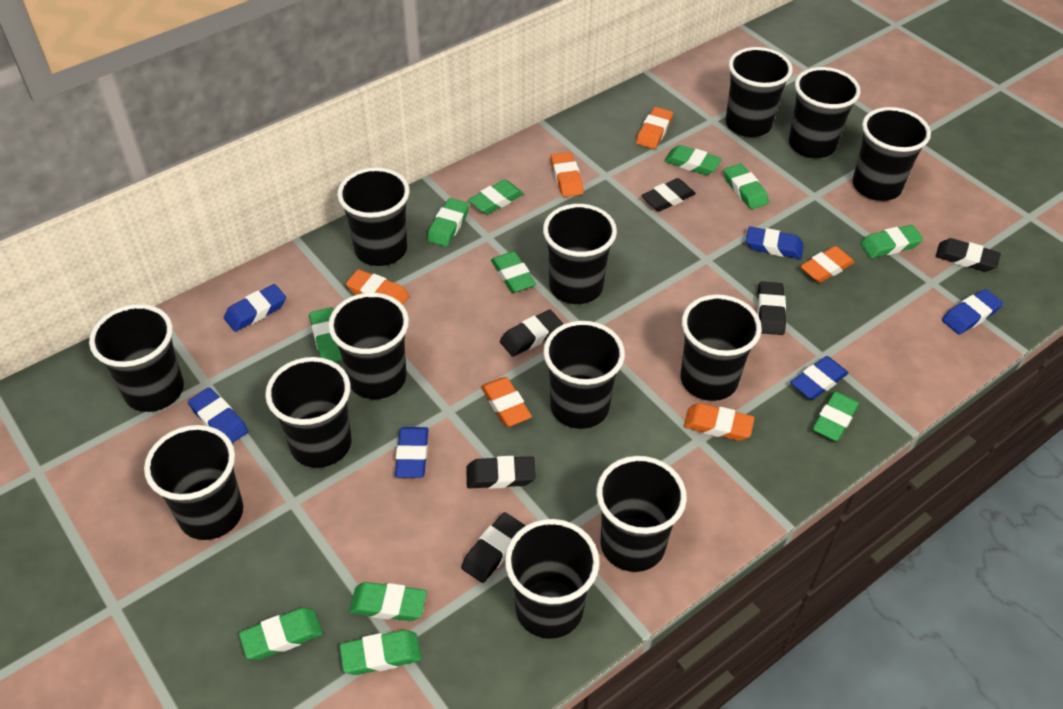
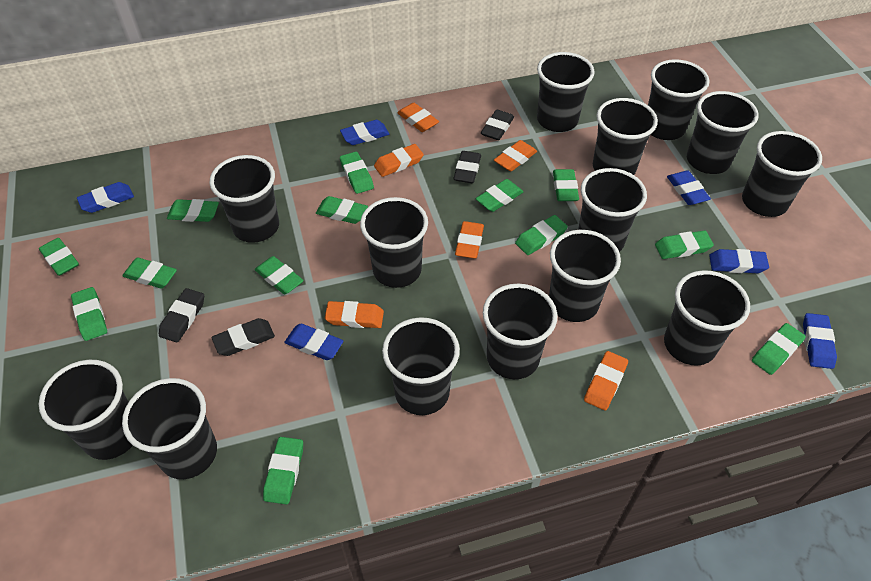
black cup: 13 -> 14
black eraser: 6 -> 4
green eraser: 11 -> 13

